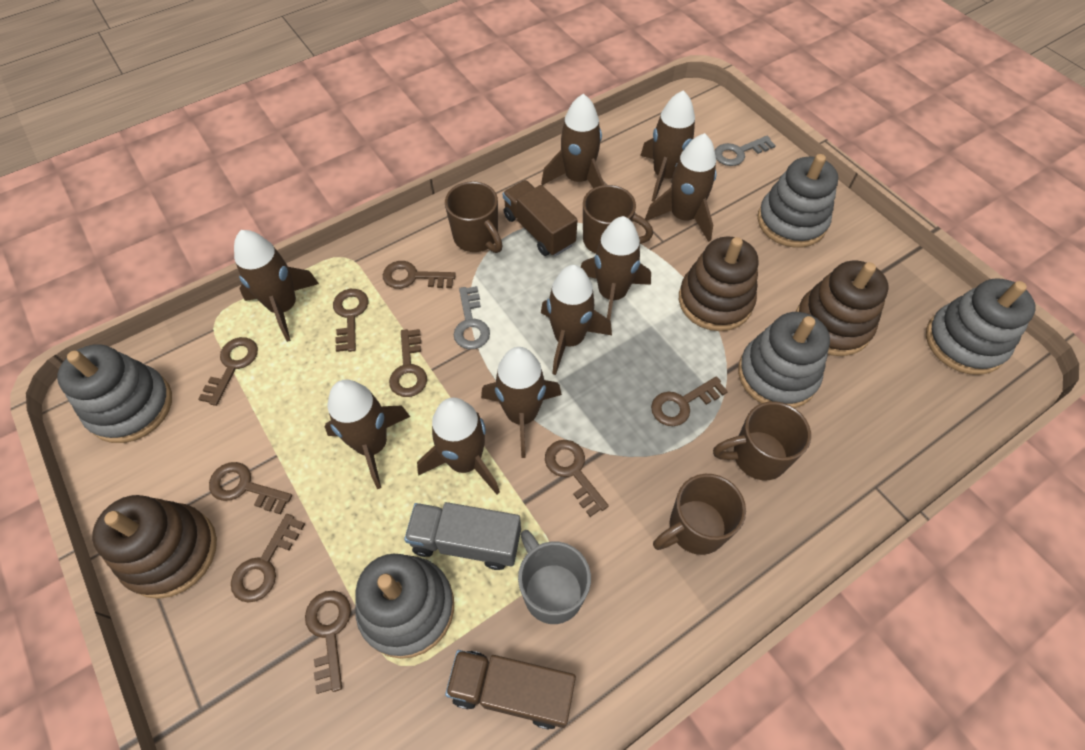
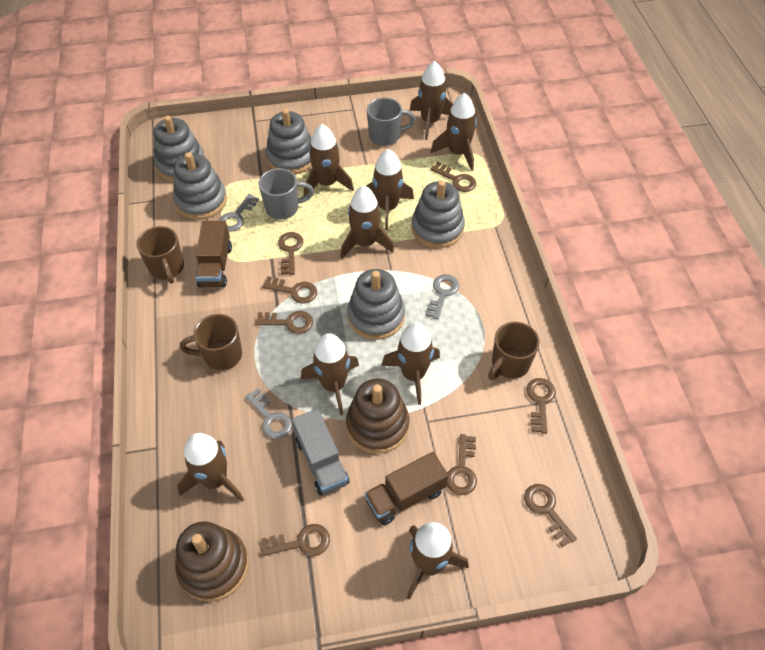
brown key: 9 -> 8
brown mug: 4 -> 3
brown stacking toy: 3 -> 2
grey key: 2 -> 3
grey mug: 1 -> 2

